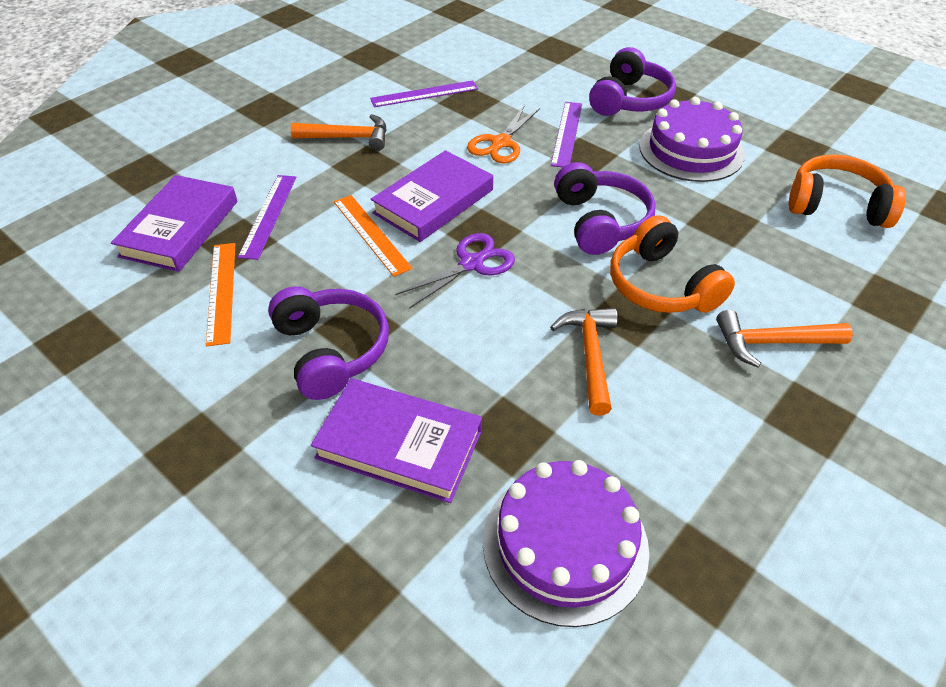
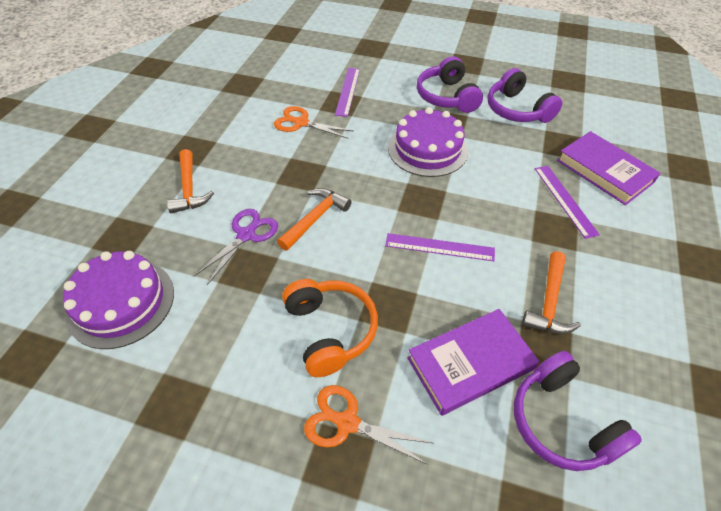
orange headphones: 2 -> 1
orange ruler: 2 -> 0
orange scissors: 1 -> 2
purple book: 3 -> 2

